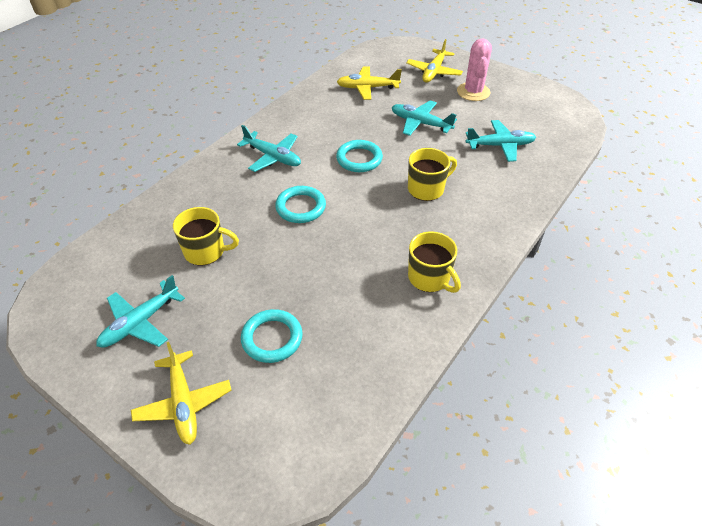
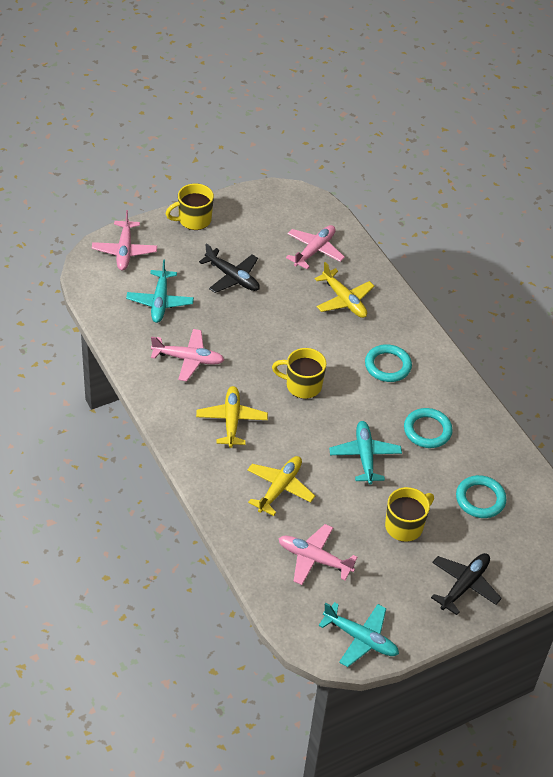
black plane: 0 -> 2
pink cactus: 1 -> 0
pink plane: 0 -> 4
turquoise plane: 4 -> 3

